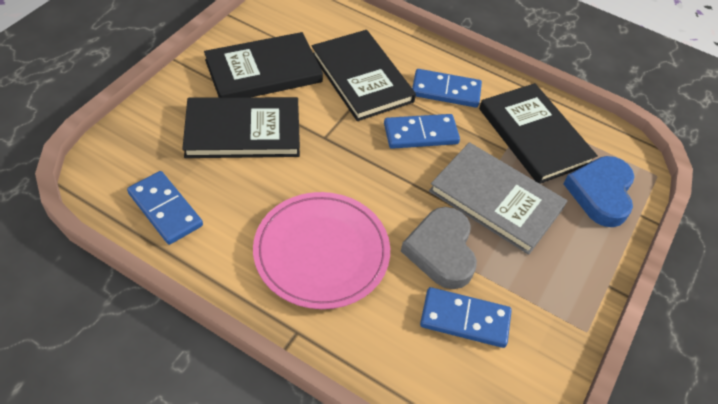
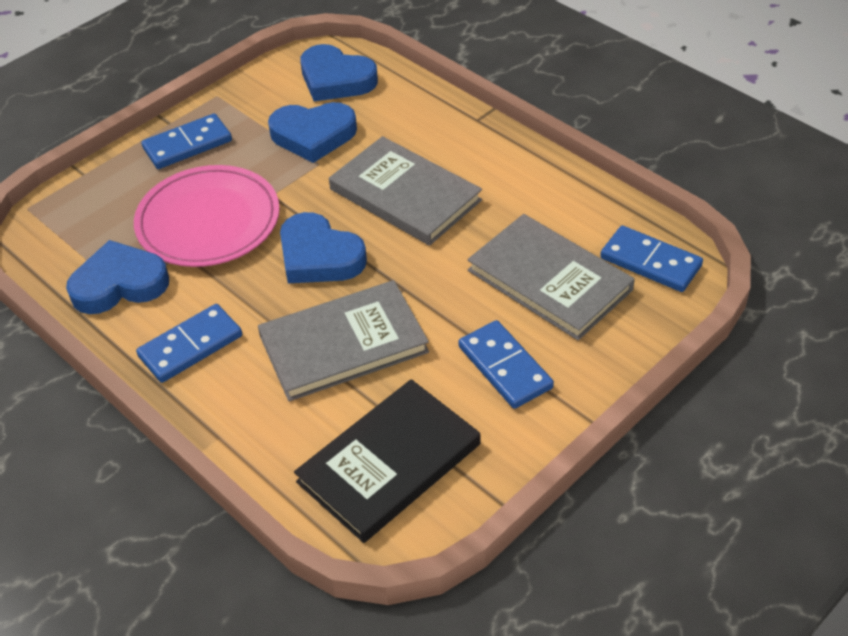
black book: 4 -> 1
blue heart: 1 -> 4
grey book: 1 -> 3
grey heart: 1 -> 0

